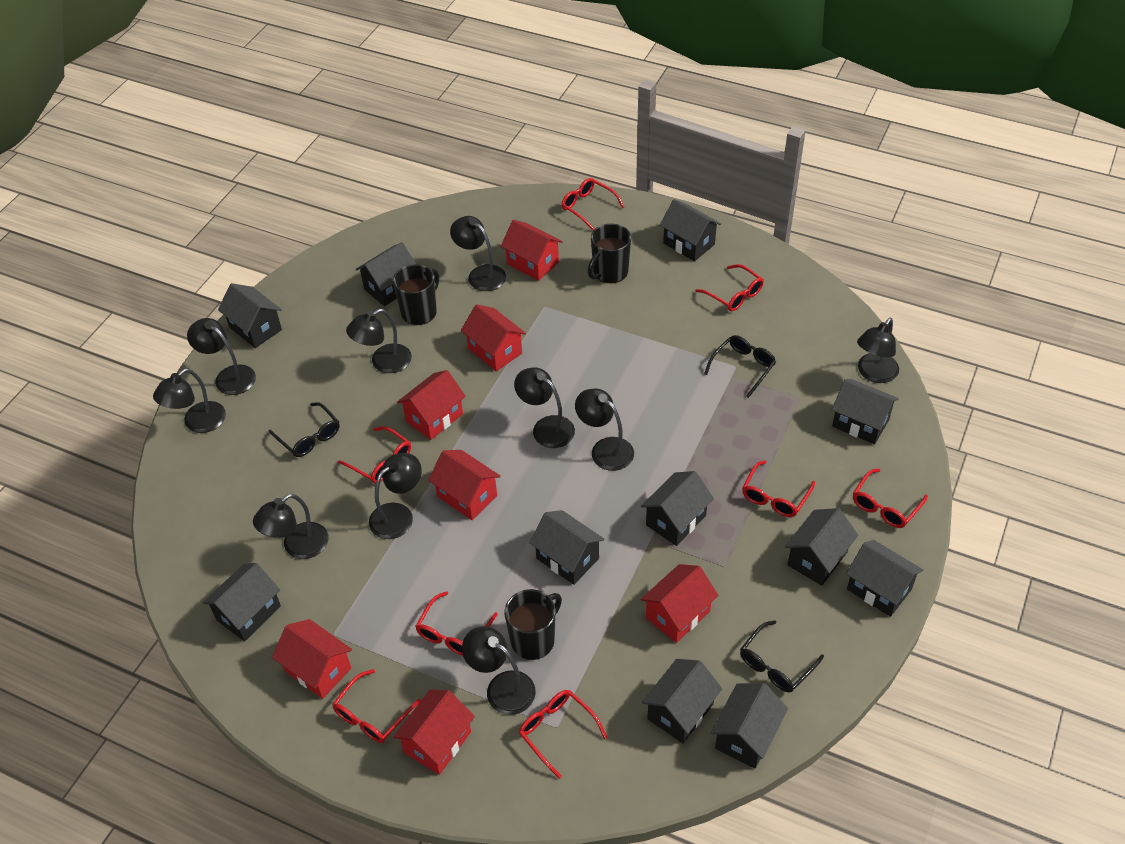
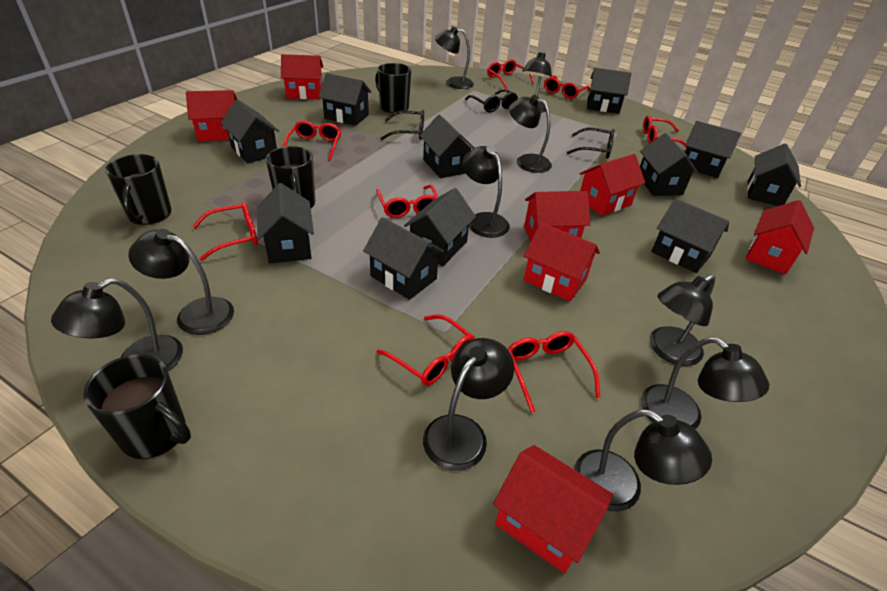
black mug: 3 -> 4

